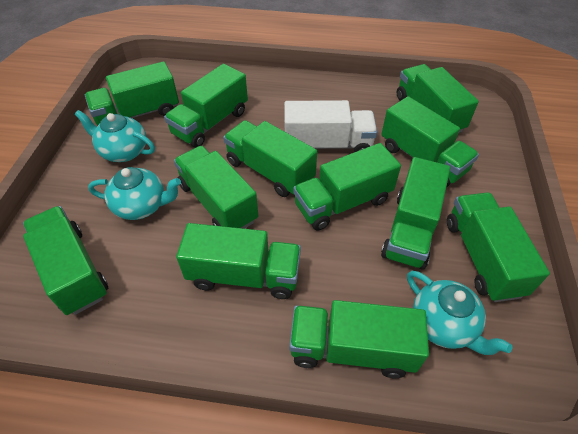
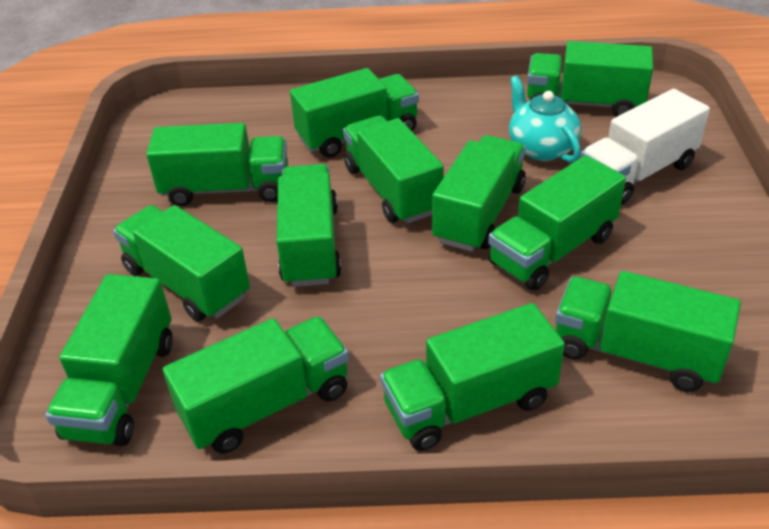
turquoise teapot: 3 -> 1

